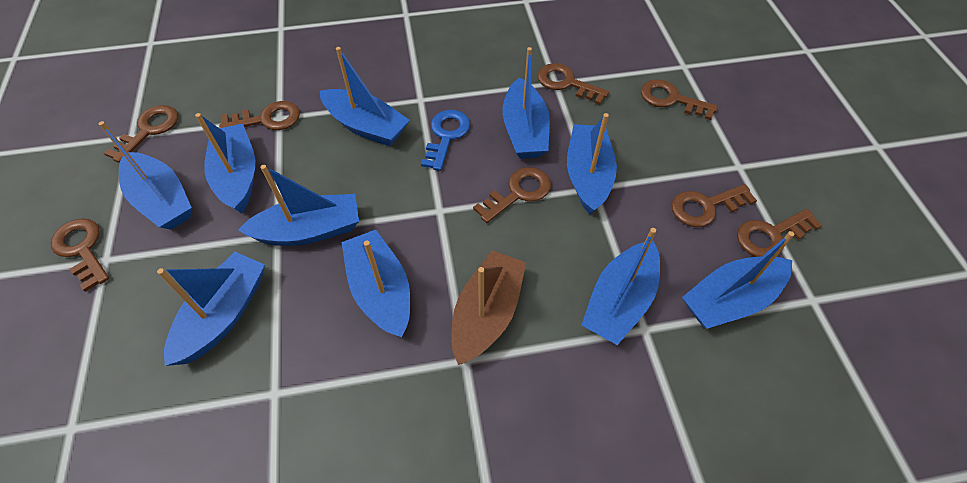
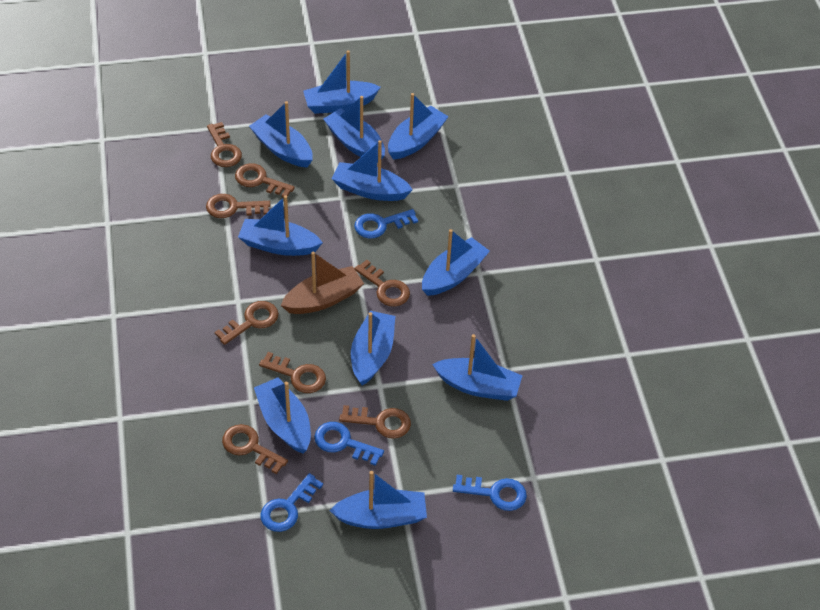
blue boat: 10 -> 11
blue key: 1 -> 4

